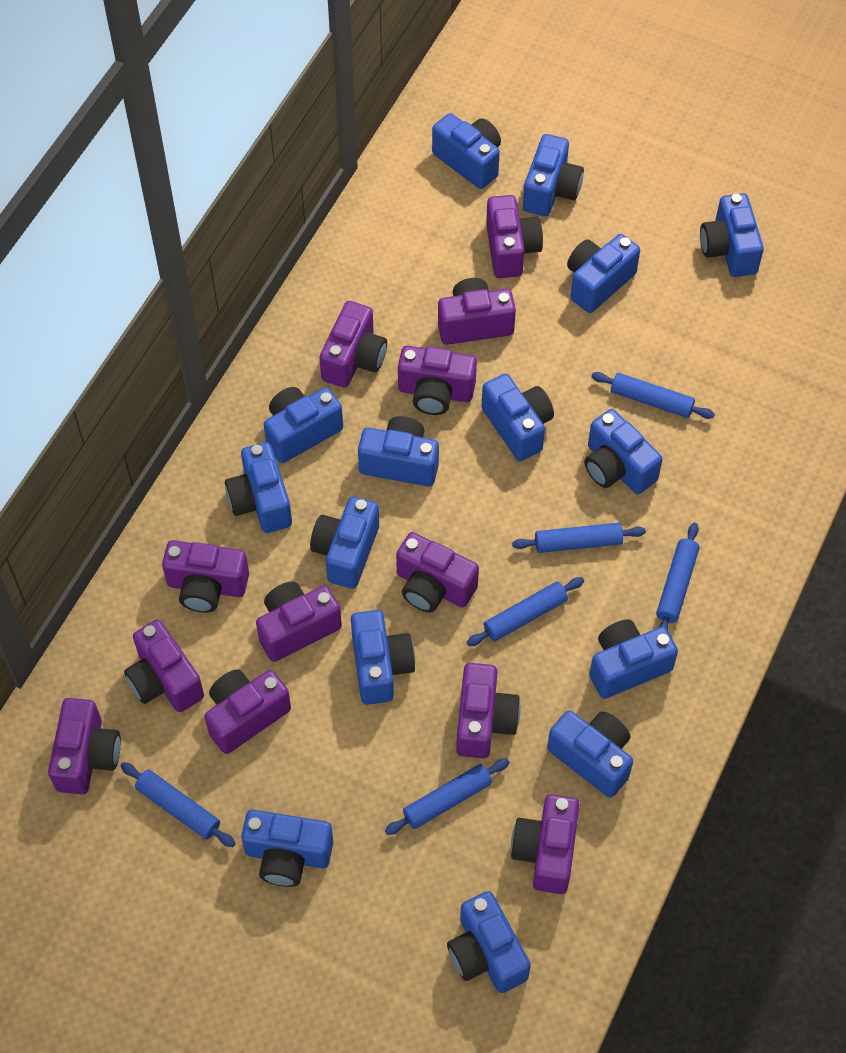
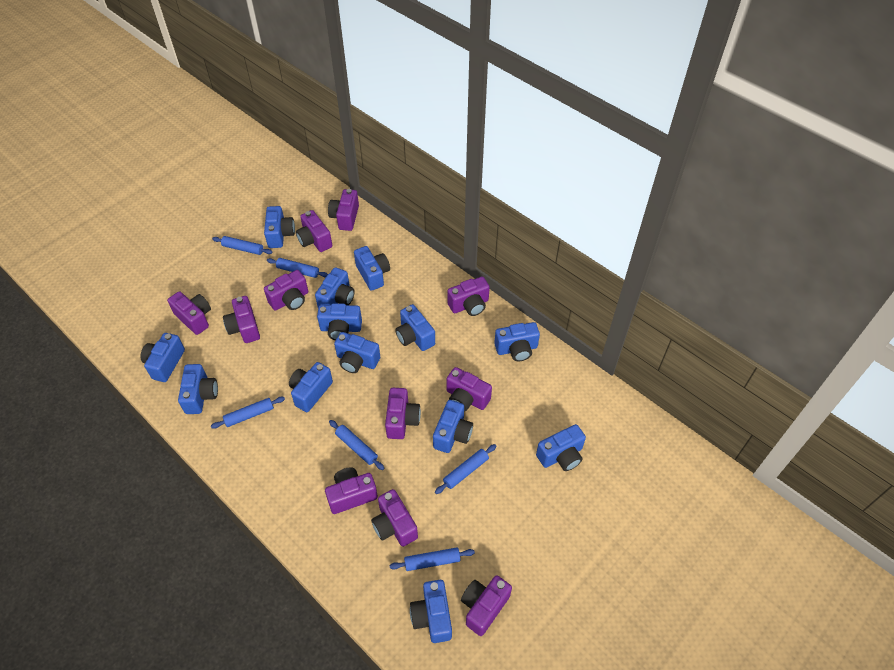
blue camera: 15 -> 13
purple camera: 12 -> 11

